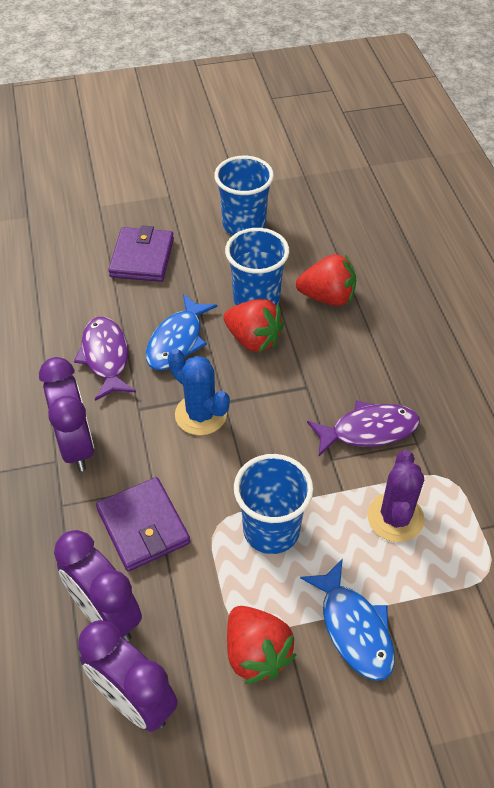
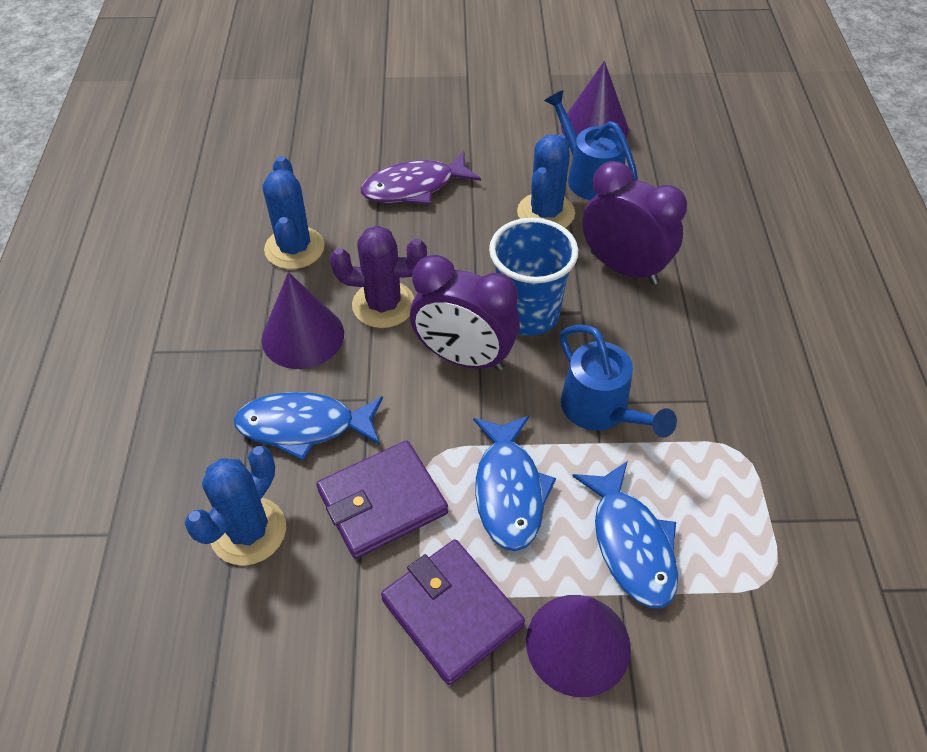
blue cactus: 1 -> 3
blue cup: 3 -> 1
blue fish: 2 -> 3
blue watering can: 0 -> 2
purple clock: 3 -> 2
purple cone: 0 -> 3
purple fish: 2 -> 1
red strawberry: 3 -> 0

